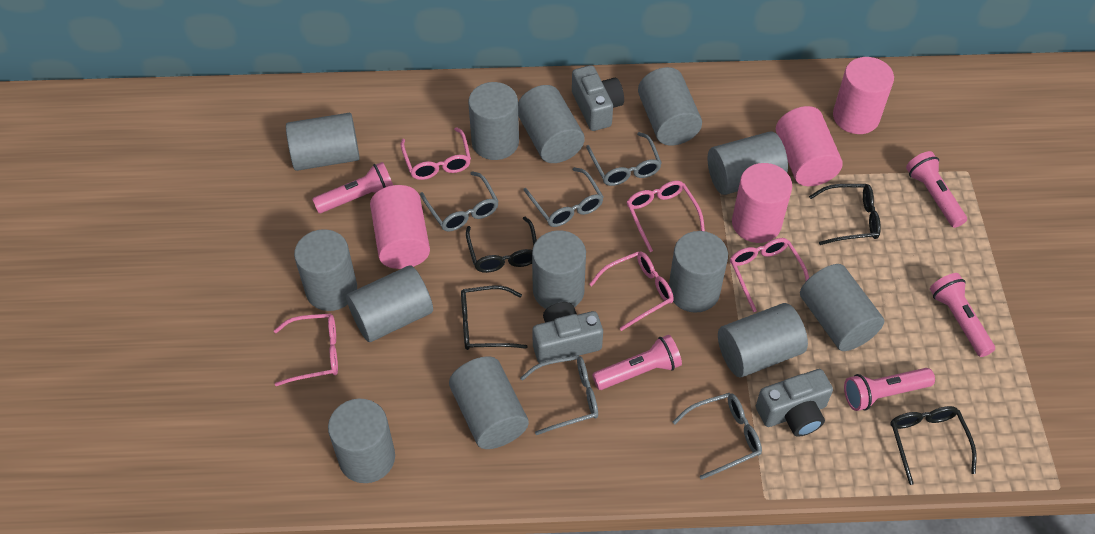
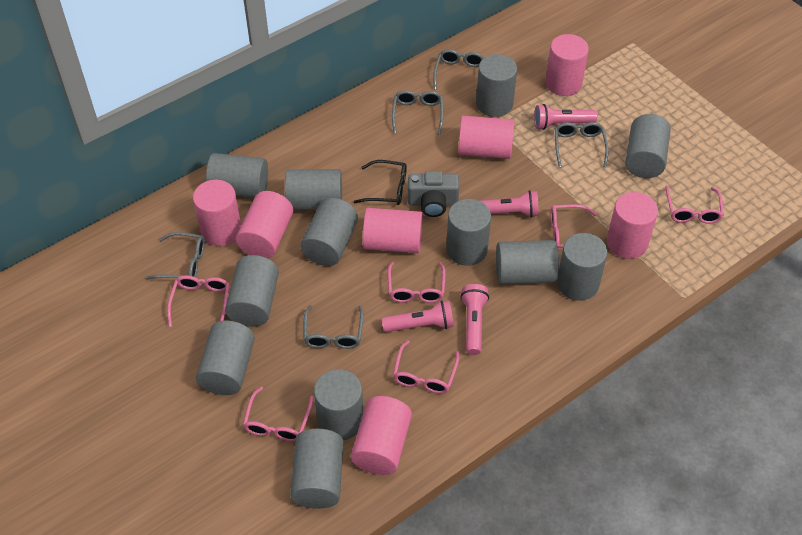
black glasses: 4 -> 1
grey camera: 3 -> 1
grey cylinder: 13 -> 12
pink cylinder: 4 -> 7
pink flashlight: 5 -> 4
pink glasses: 5 -> 6

